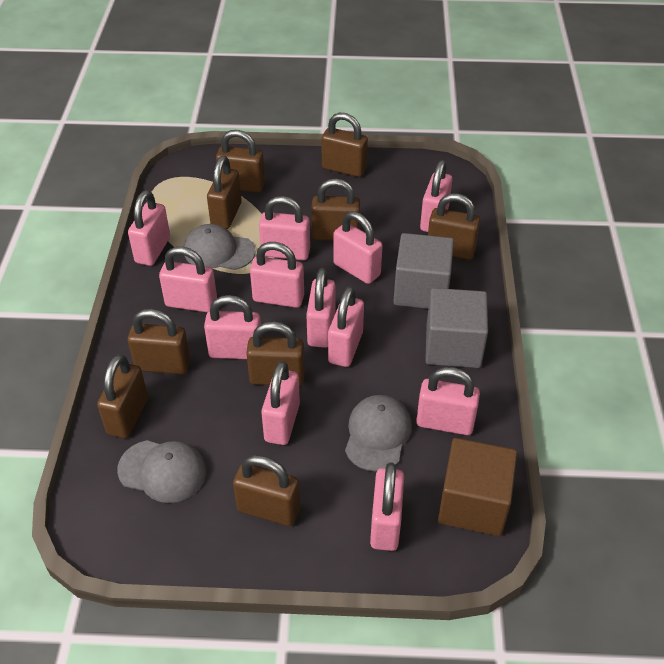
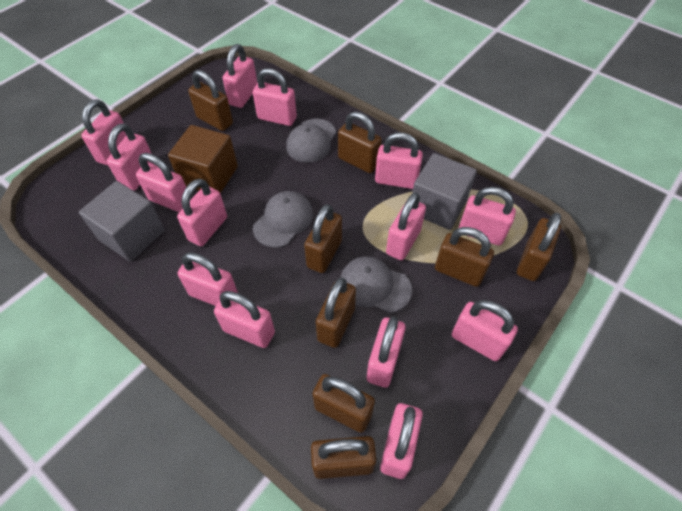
brown padlock: 9 -> 8
pink padlock: 12 -> 14

